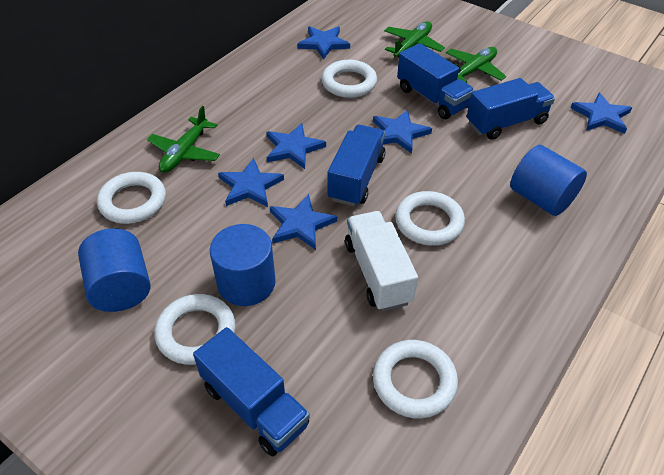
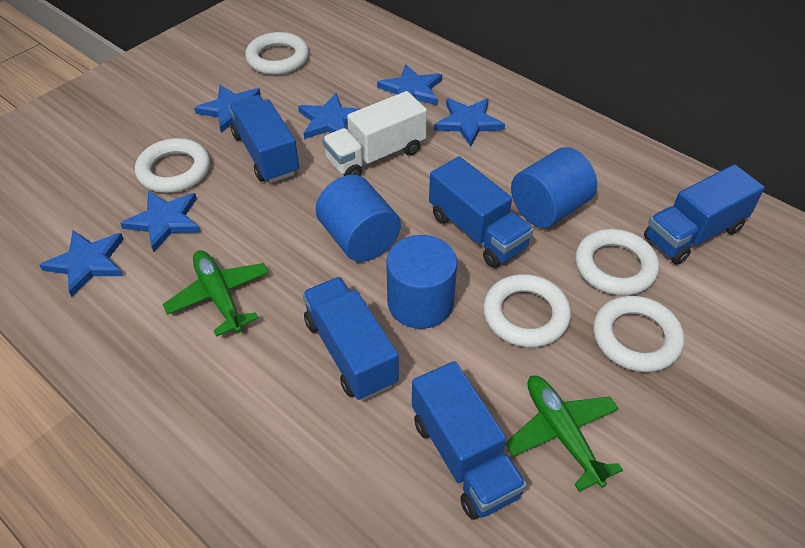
blue truck: 4 -> 5
green plane: 3 -> 2

